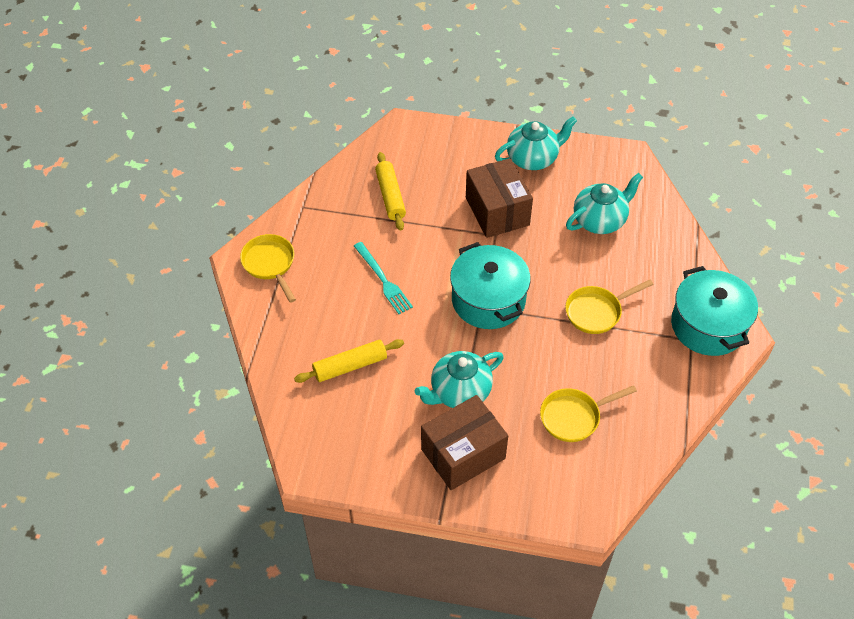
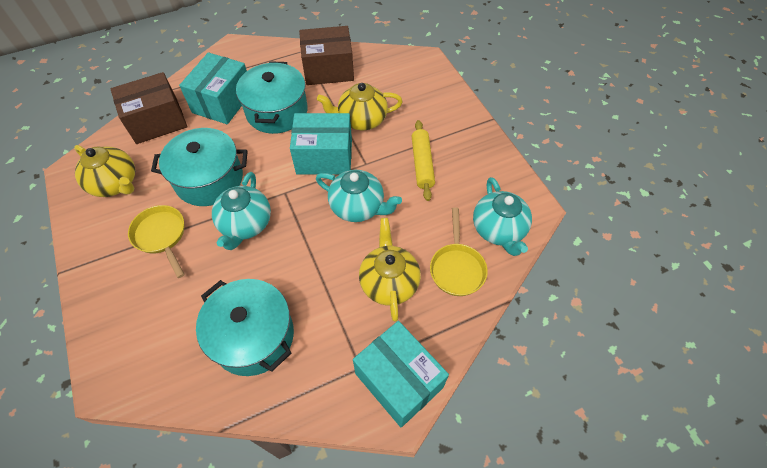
turquoise box: 0 -> 3
turquoise fork: 1 -> 0
turquoise pot: 2 -> 3
yellow pan: 3 -> 2
yellow rolling pin: 2 -> 1
yellow teapot: 0 -> 3

